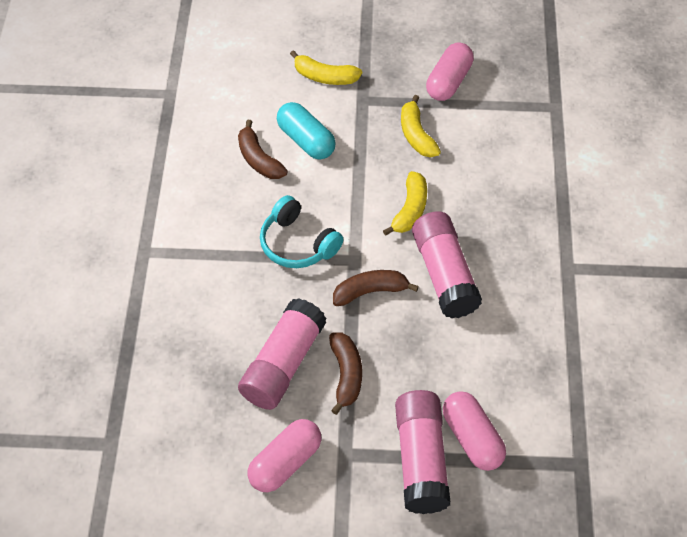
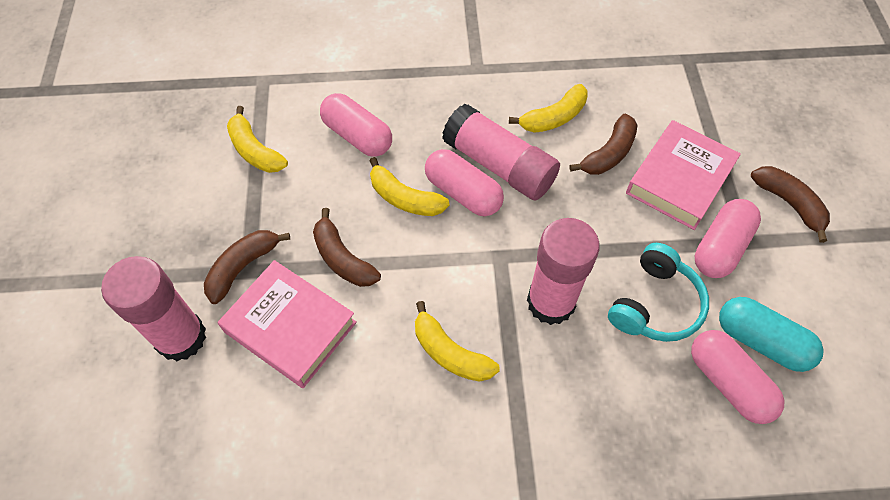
brown banana: 3 -> 4
pink book: 0 -> 2
pink capsule: 3 -> 4
yellow banana: 3 -> 4

